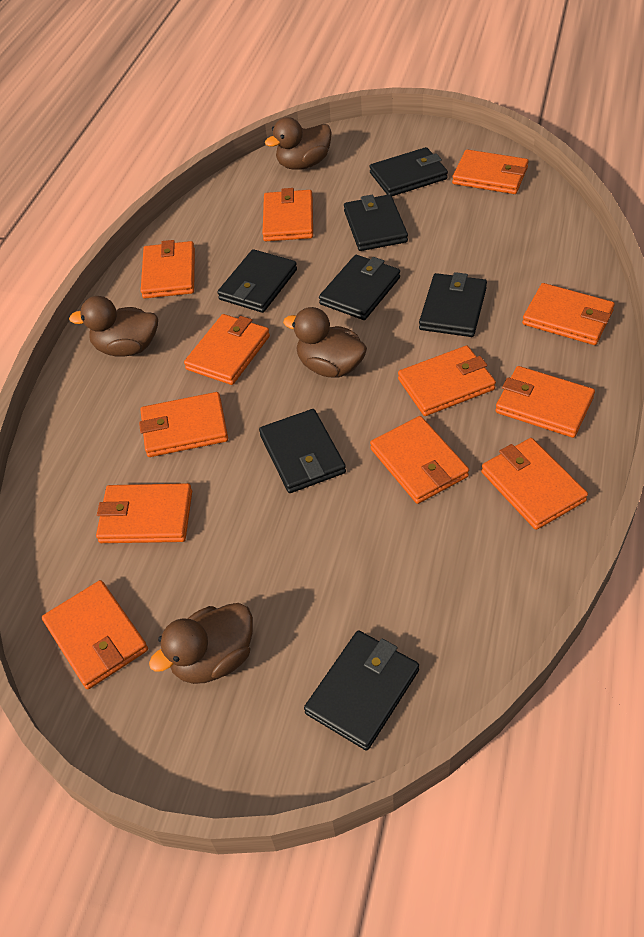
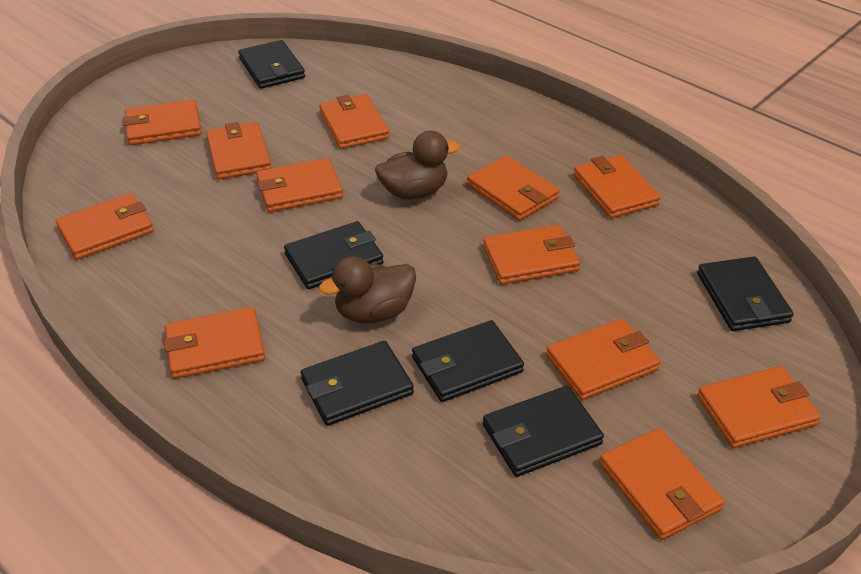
black wallet: 7 -> 6
brown duck: 4 -> 2

